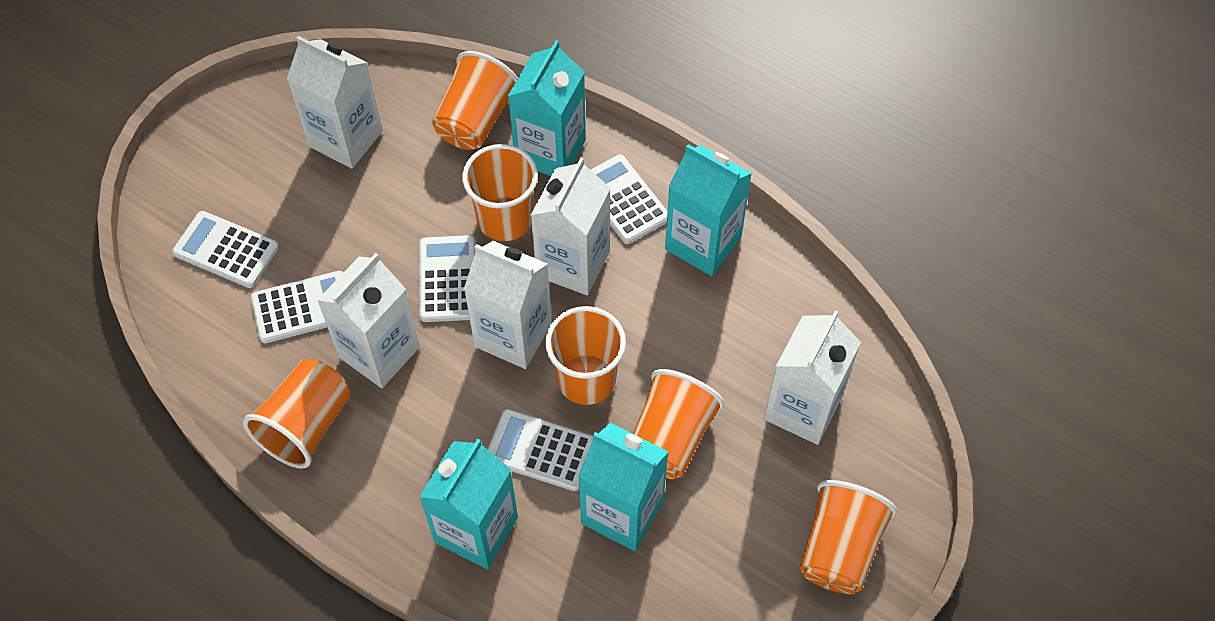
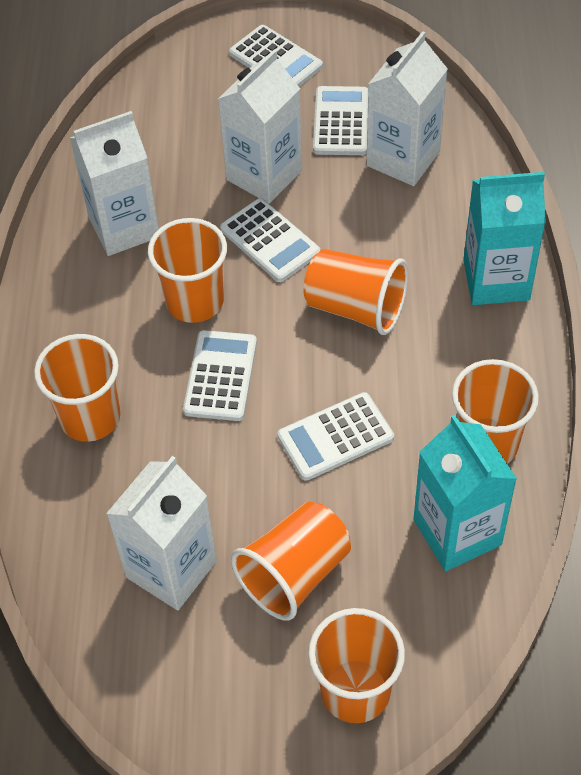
turquoise carton: 4 -> 2
white carton: 5 -> 4

